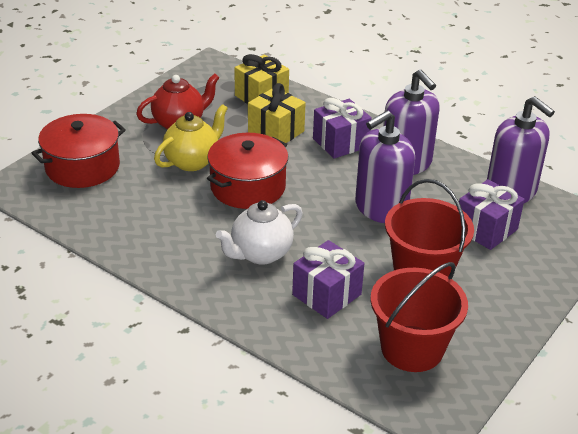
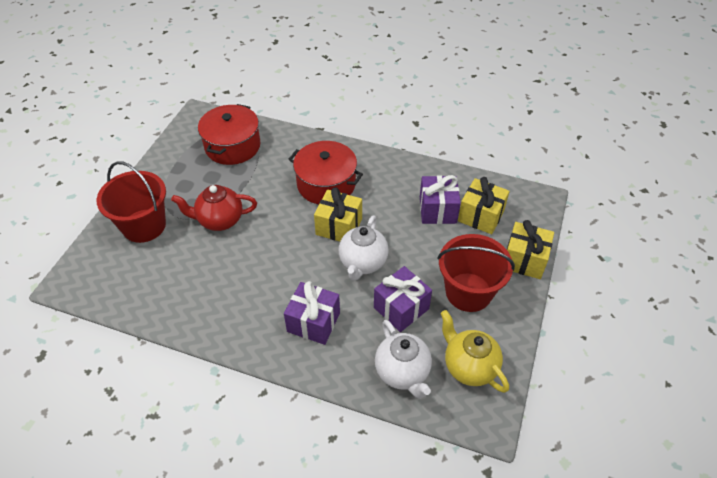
purple soap dispenser: 3 -> 0
white teapot: 1 -> 2
yellow gift: 2 -> 3

